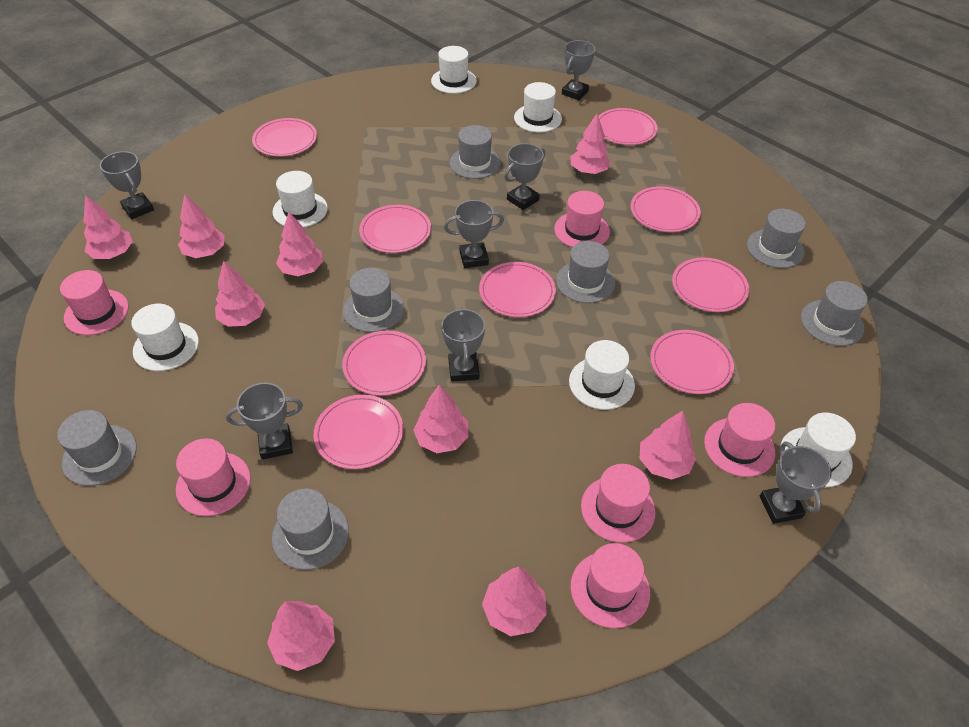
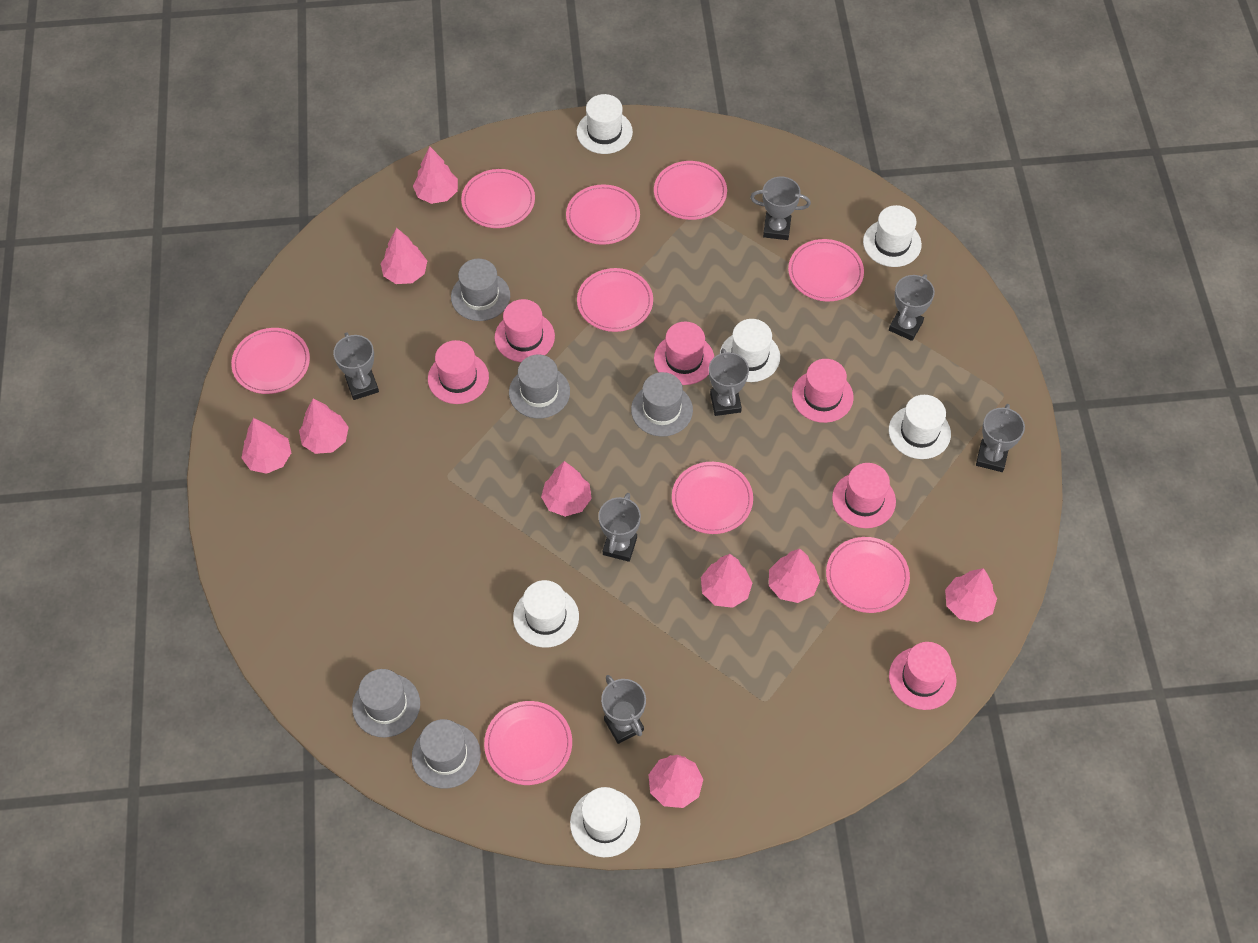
grey hat: 7 -> 5

